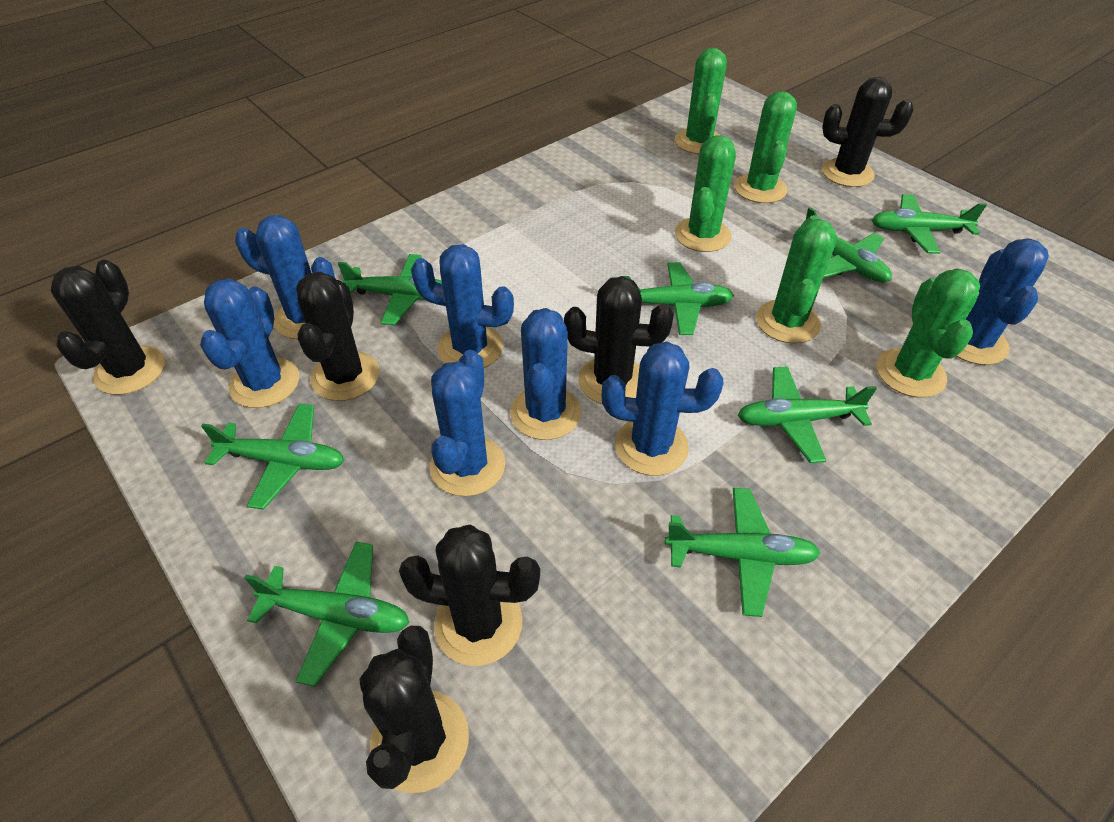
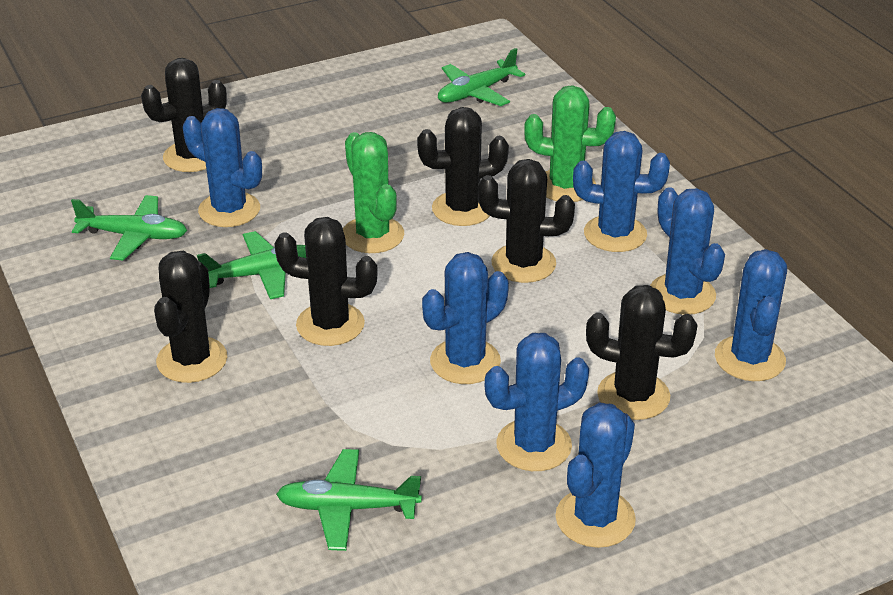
green cactus: 5 -> 2
green plane: 8 -> 4

